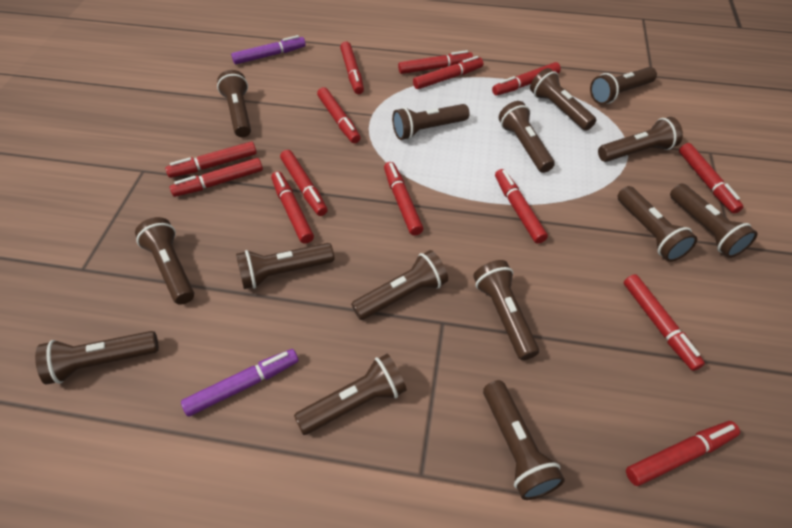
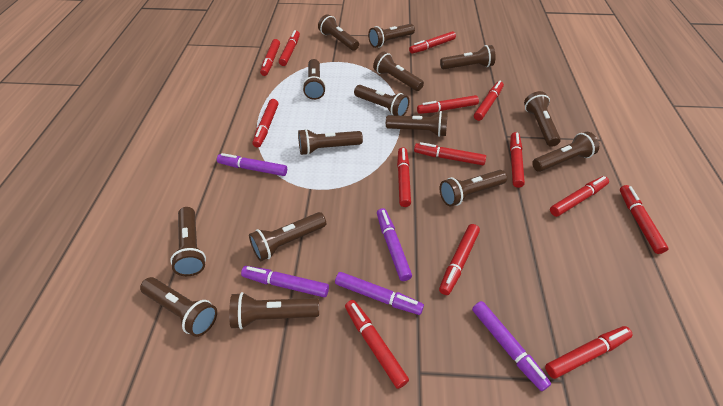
purple marker: 2 -> 5

